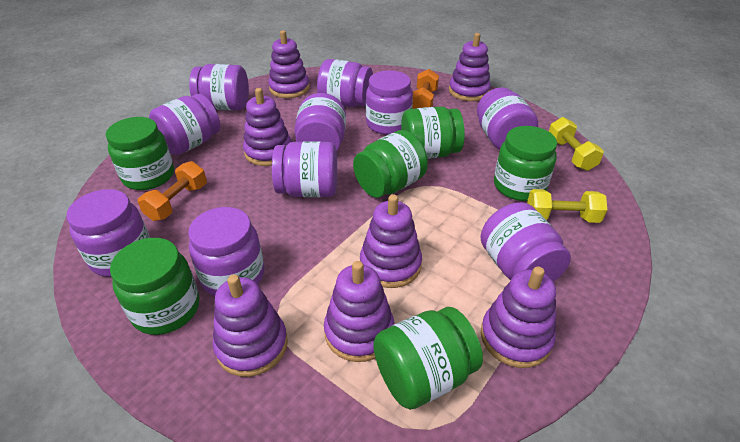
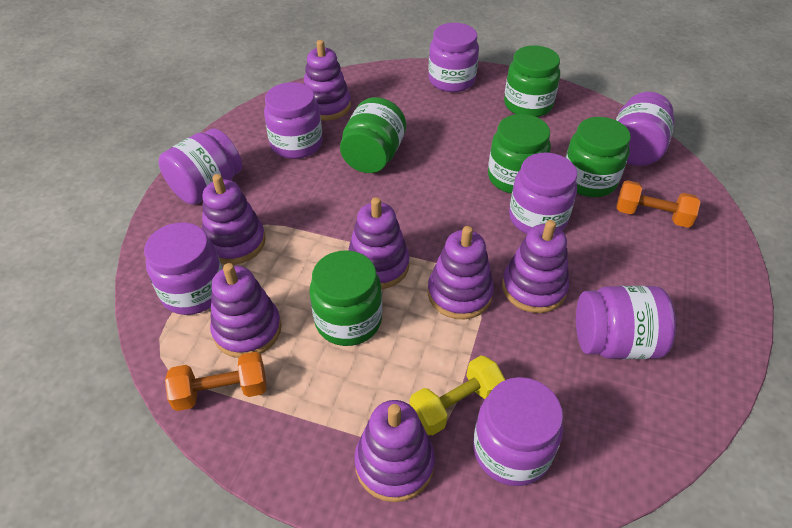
green jar: 6 -> 5
purple jar: 10 -> 8
yellow dumbbell: 2 -> 1

